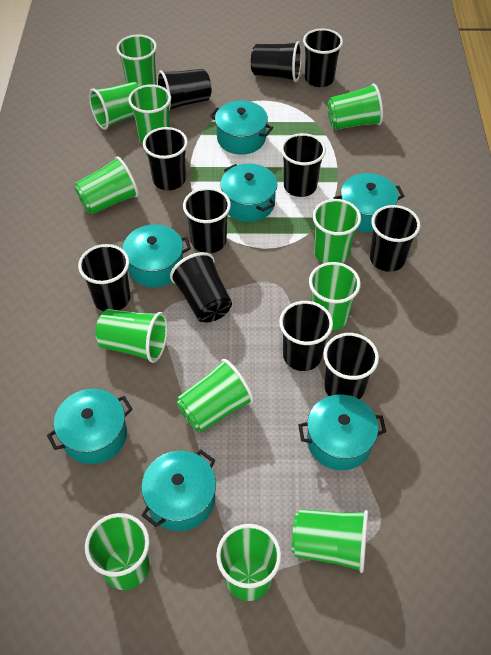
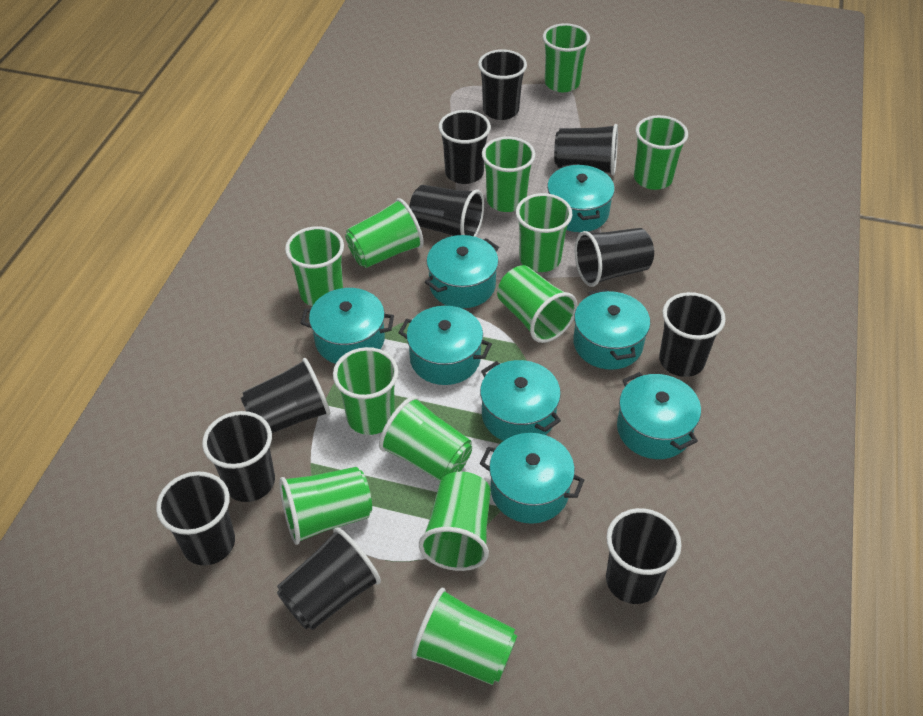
turquoise pot: 7 -> 8

